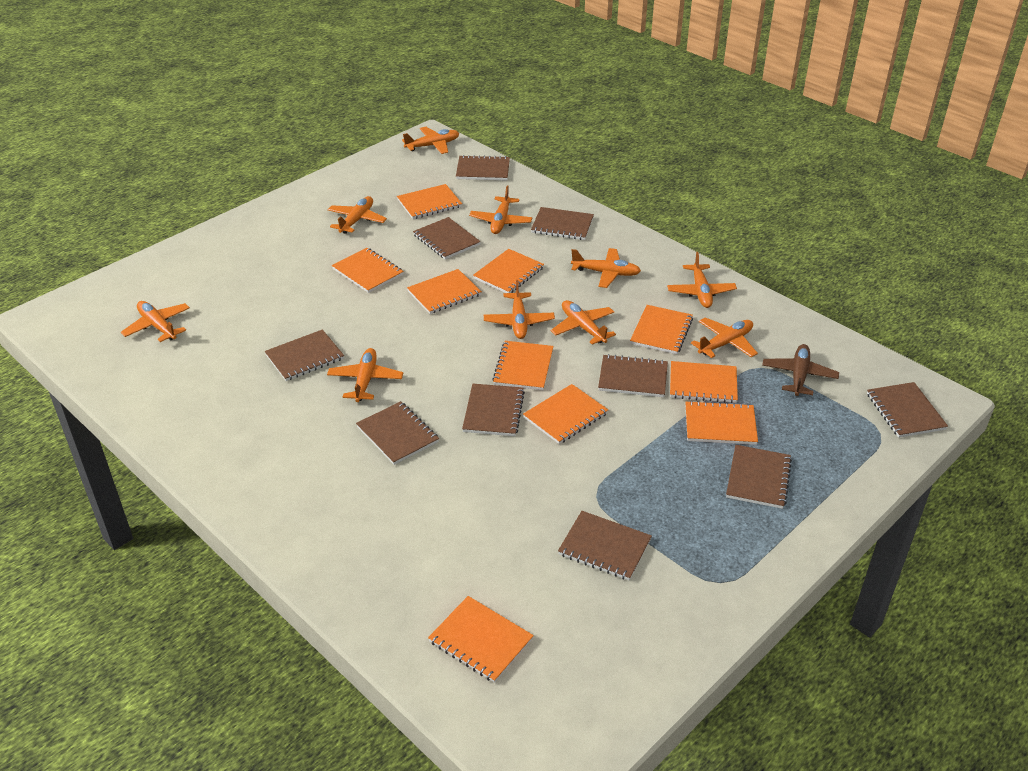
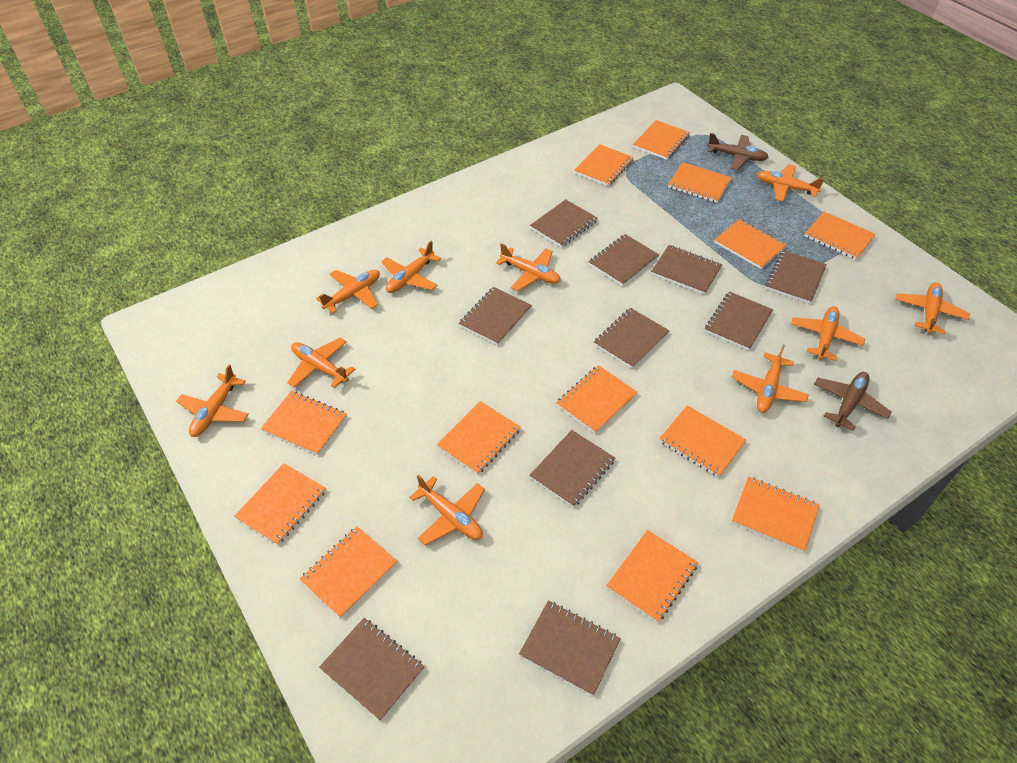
brown plane: 1 -> 2
orange notebook: 10 -> 13

